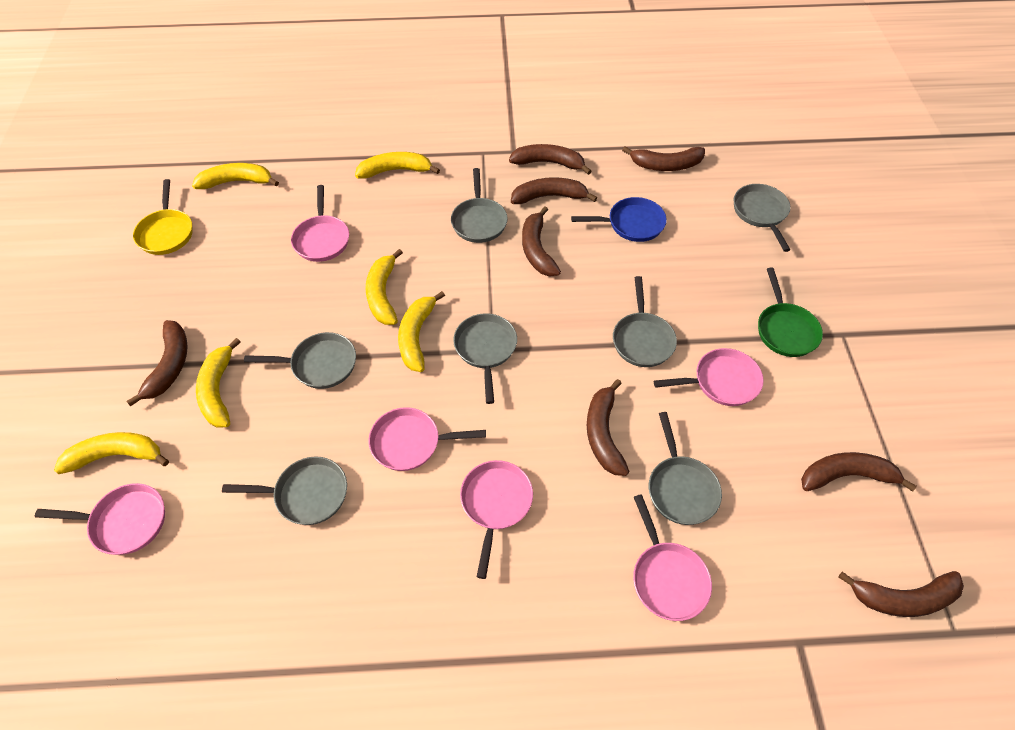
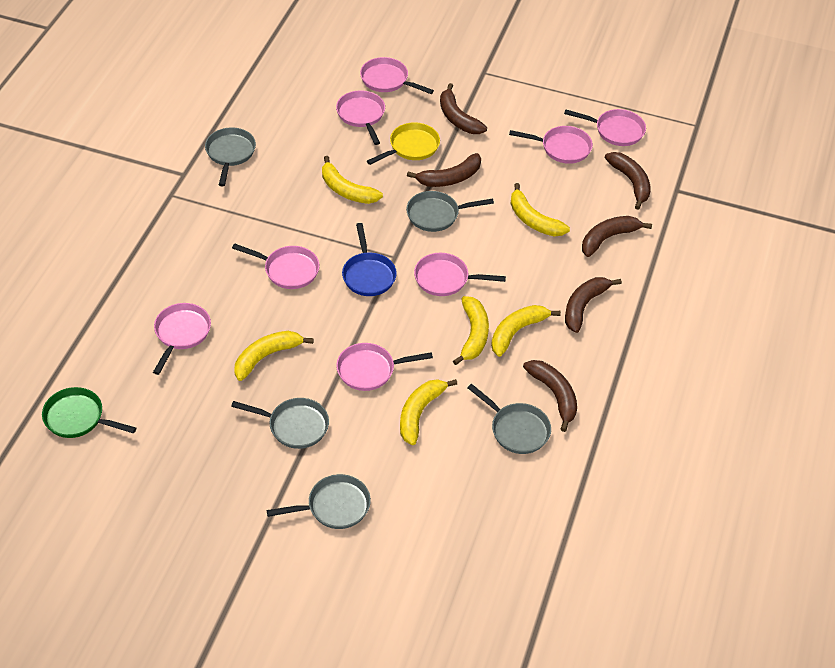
brown banana: 8 -> 6
grey pan: 7 -> 5
pink pan: 6 -> 8

